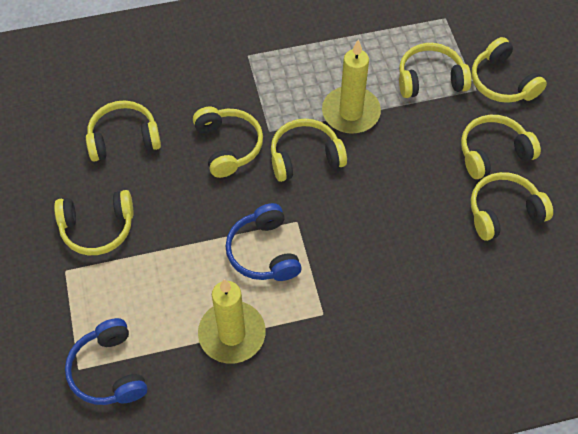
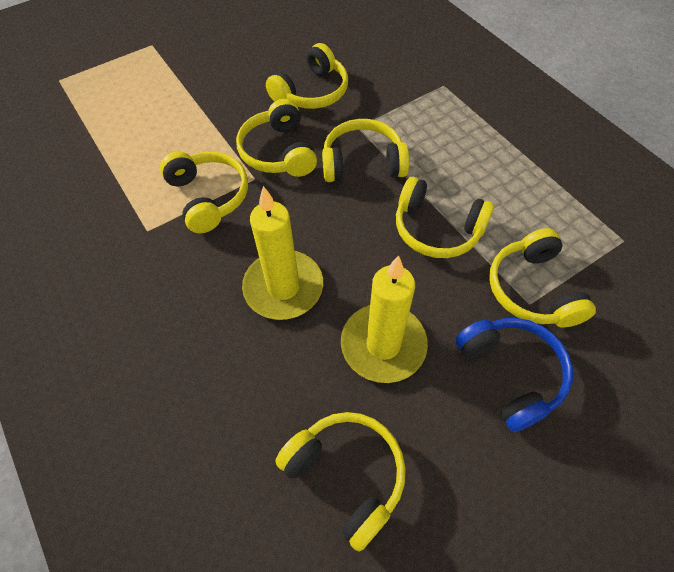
blue headphones: 2 -> 1
yellow headphones: 8 -> 7

